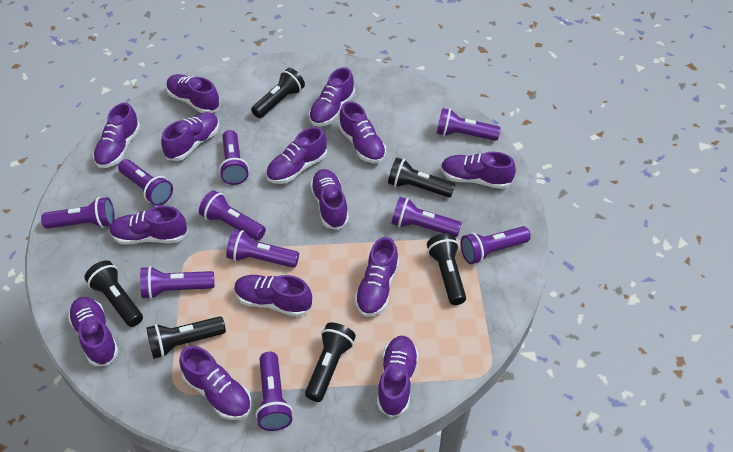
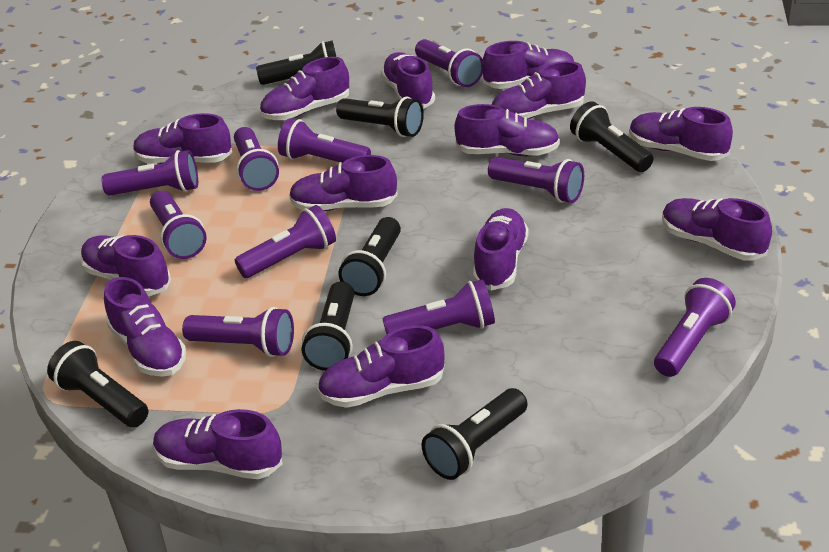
black flashlight: 6 -> 7

